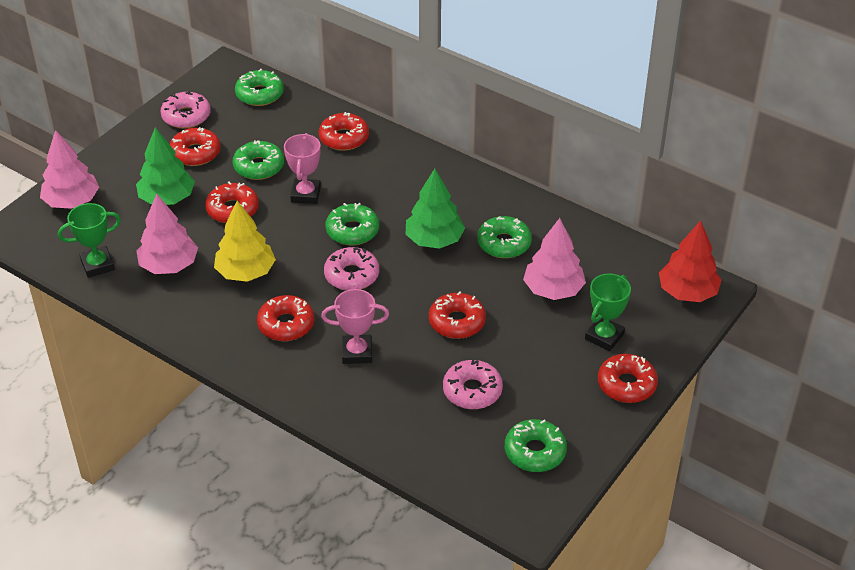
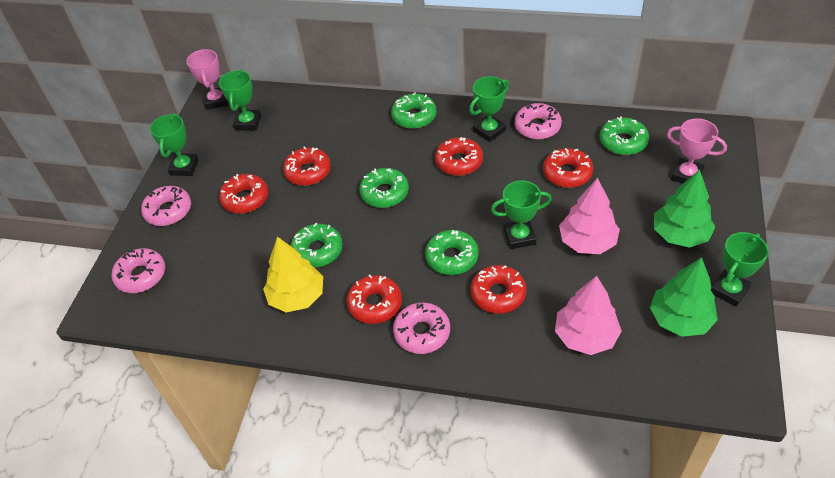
green trophy: 2 -> 5
pink donut: 3 -> 4
pink tree: 3 -> 2
red tree: 1 -> 0

